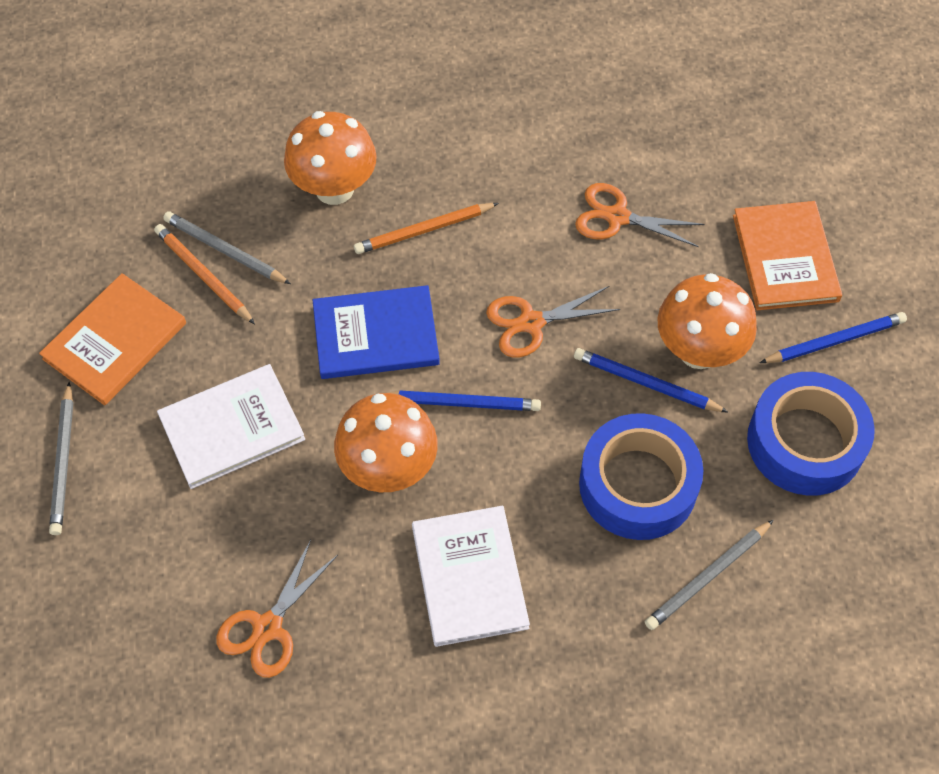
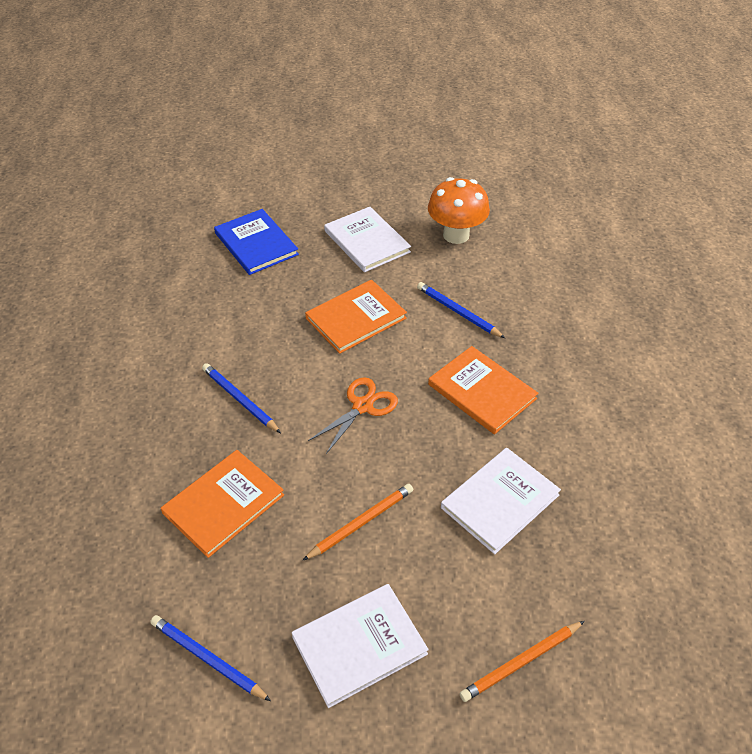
blue tape: 2 -> 0
grey pencil: 3 -> 0
orange book: 2 -> 3
orange mushroom: 3 -> 1
orange scissors: 3 -> 1
white book: 2 -> 3

